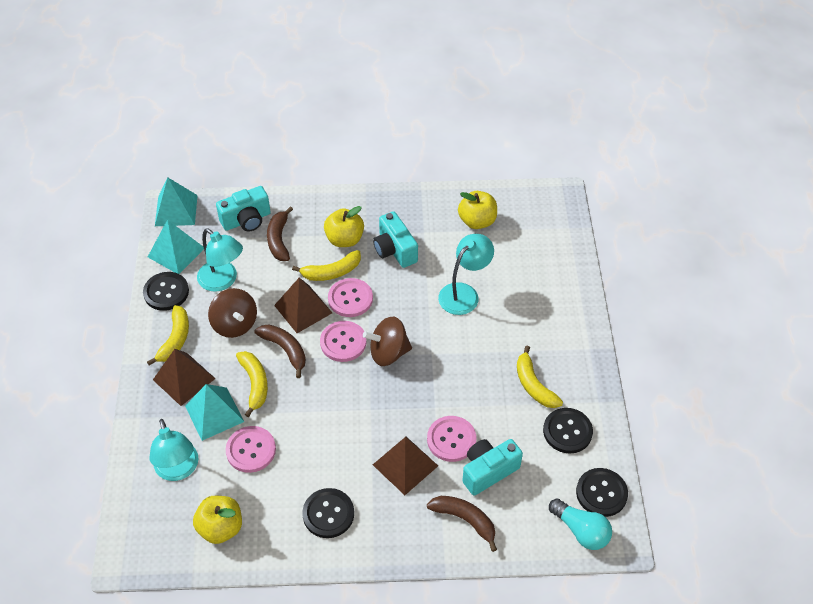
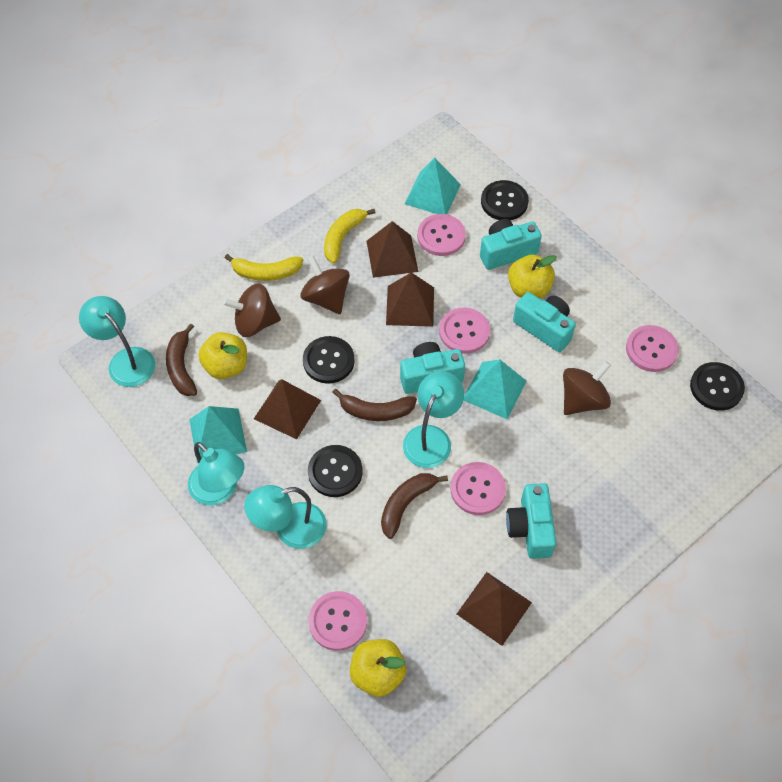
brown pyramid: 3 -> 4
brown spinning top: 2 -> 3
pink button: 4 -> 5
turquoise camera: 3 -> 4
turquoise lamp: 3 -> 4
turquoise light bulb: 1 -> 0
yellow banana: 4 -> 2

